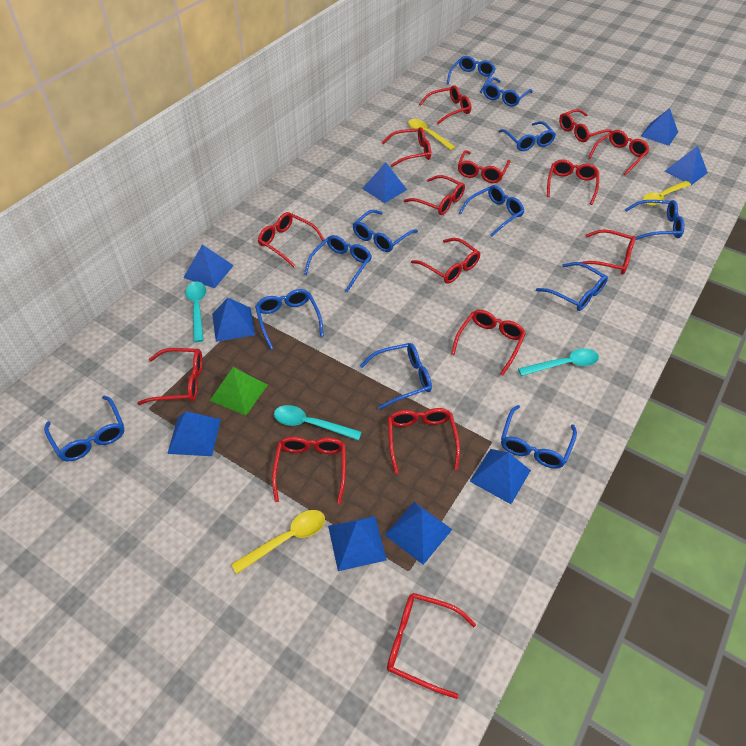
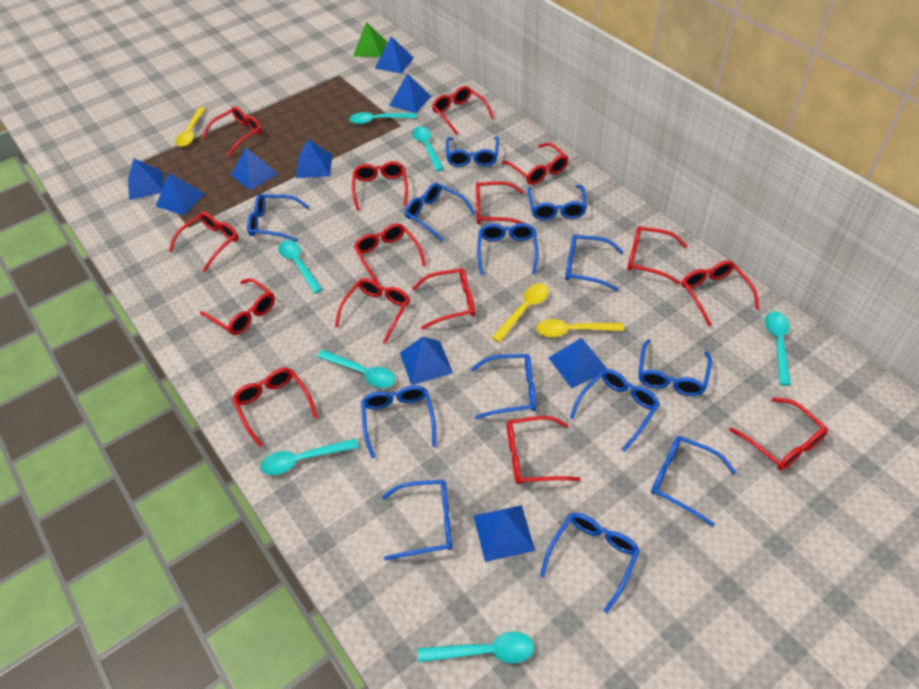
blue glasses: 12 -> 13
turquoise spoon: 3 -> 7

